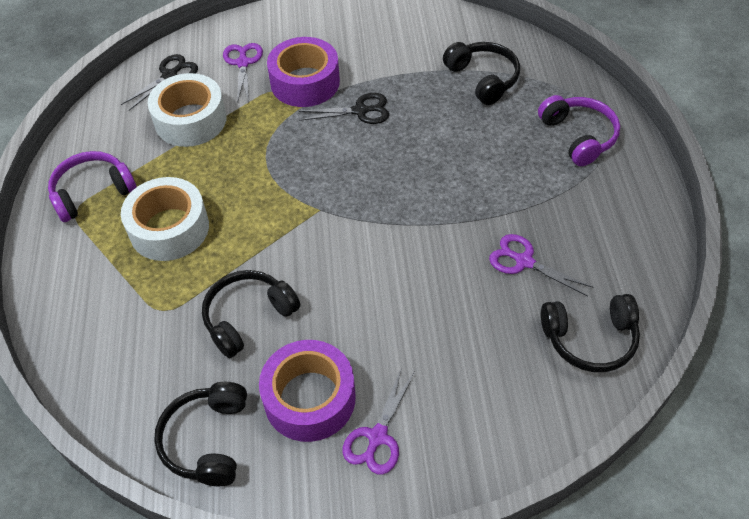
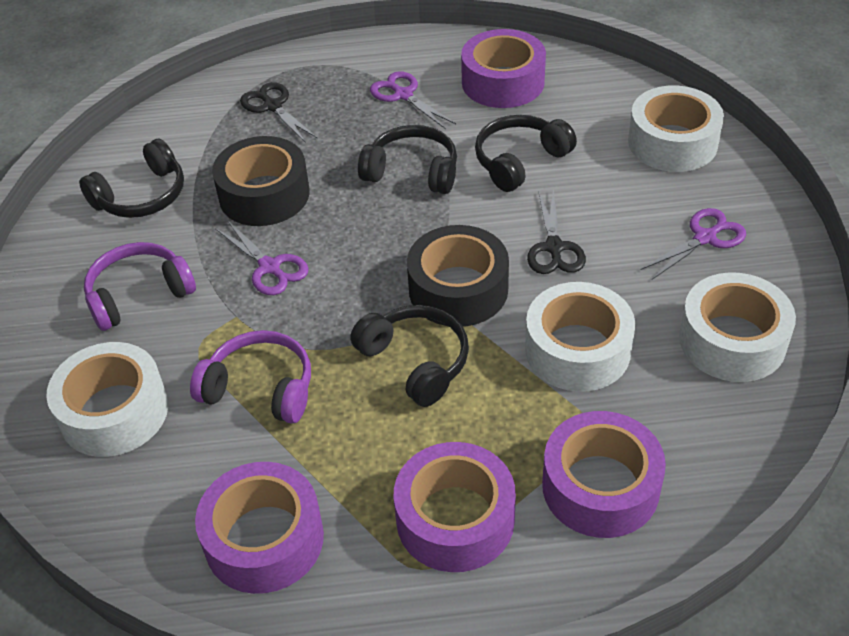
black tape: 0 -> 2
purple tape: 2 -> 4
white tape: 2 -> 4

